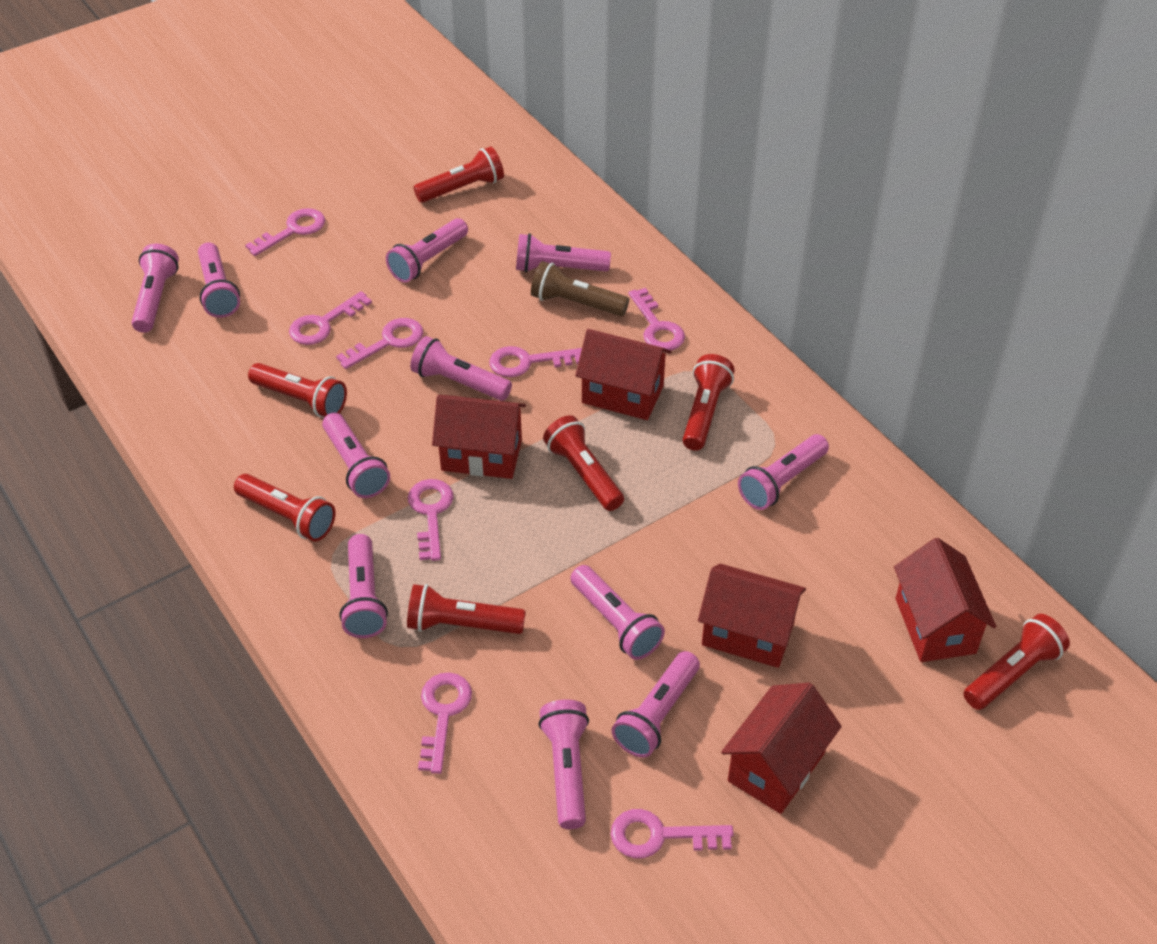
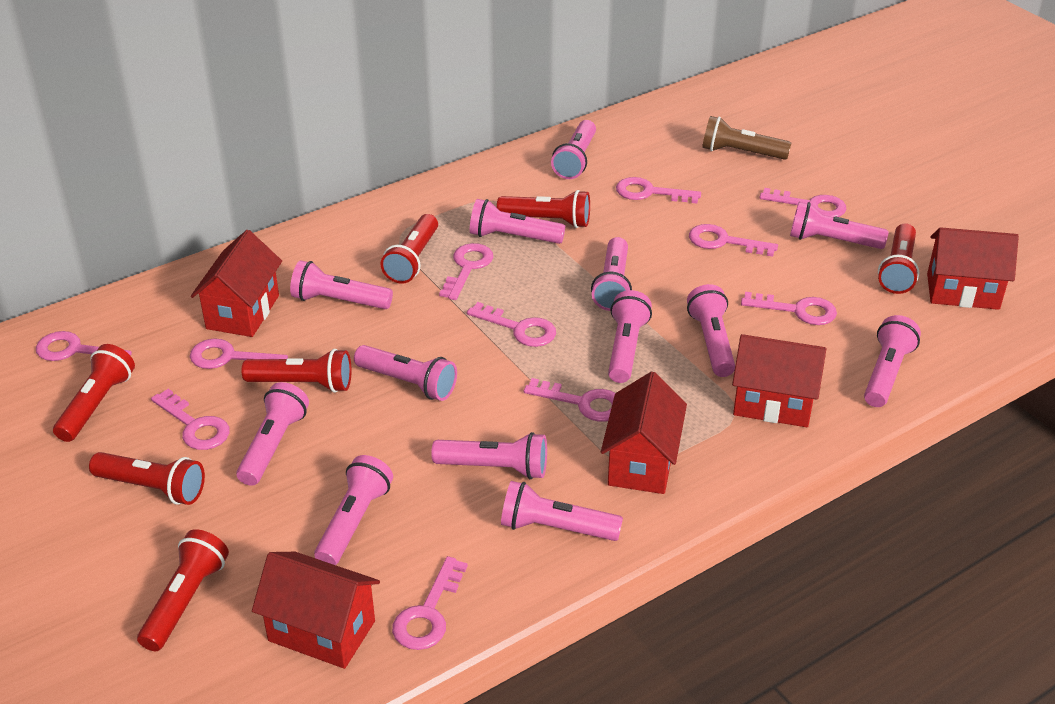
pink flashlight: 11 -> 13
pink key: 8 -> 11

